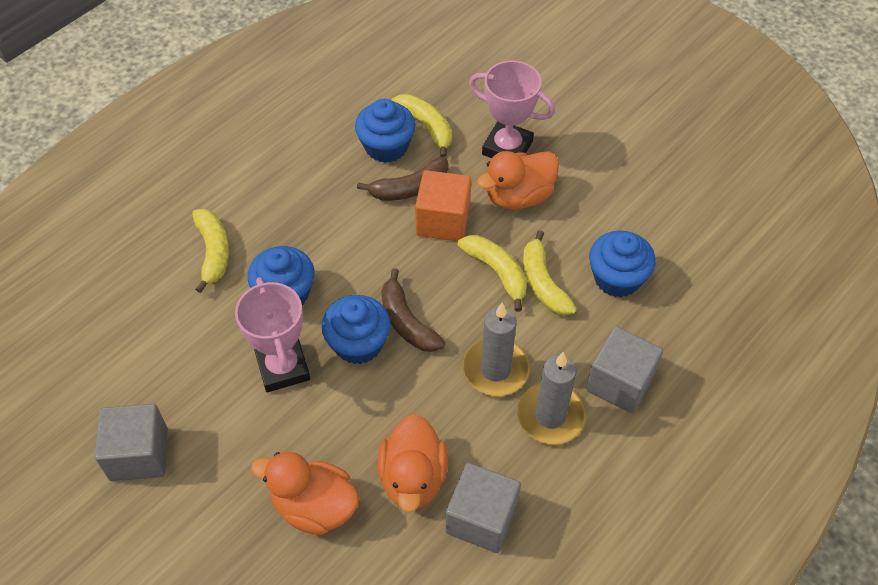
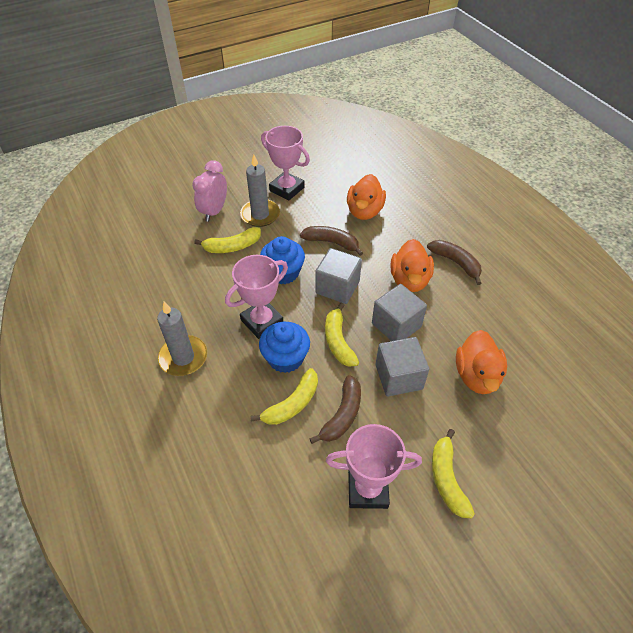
blue cupcake: 4 -> 2
brown banana: 2 -> 3
orange cube: 1 -> 0
pink clock: 0 -> 1
pink trophy: 2 -> 3

